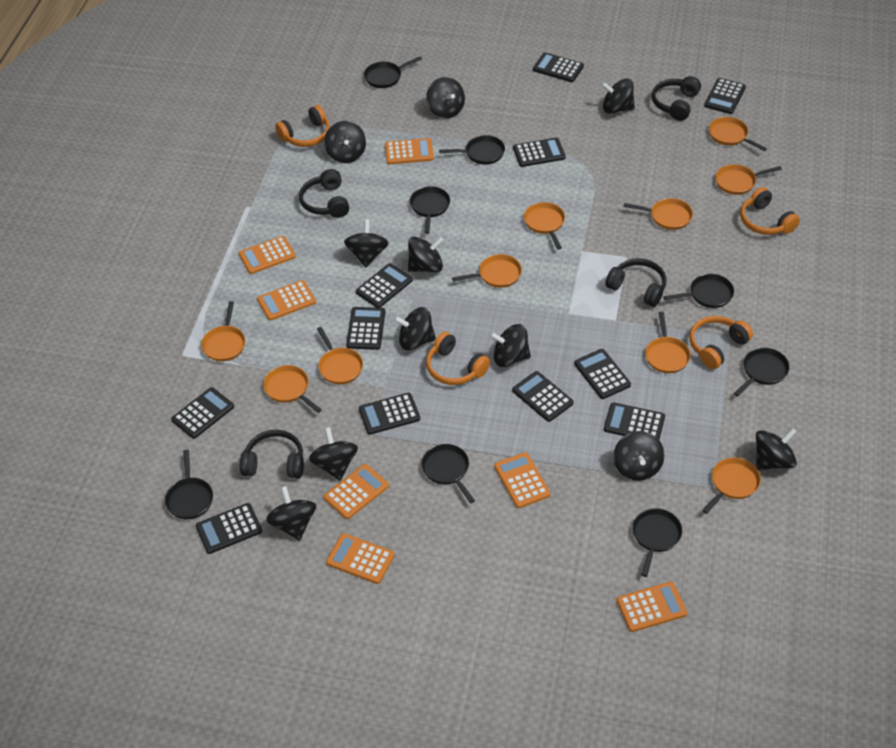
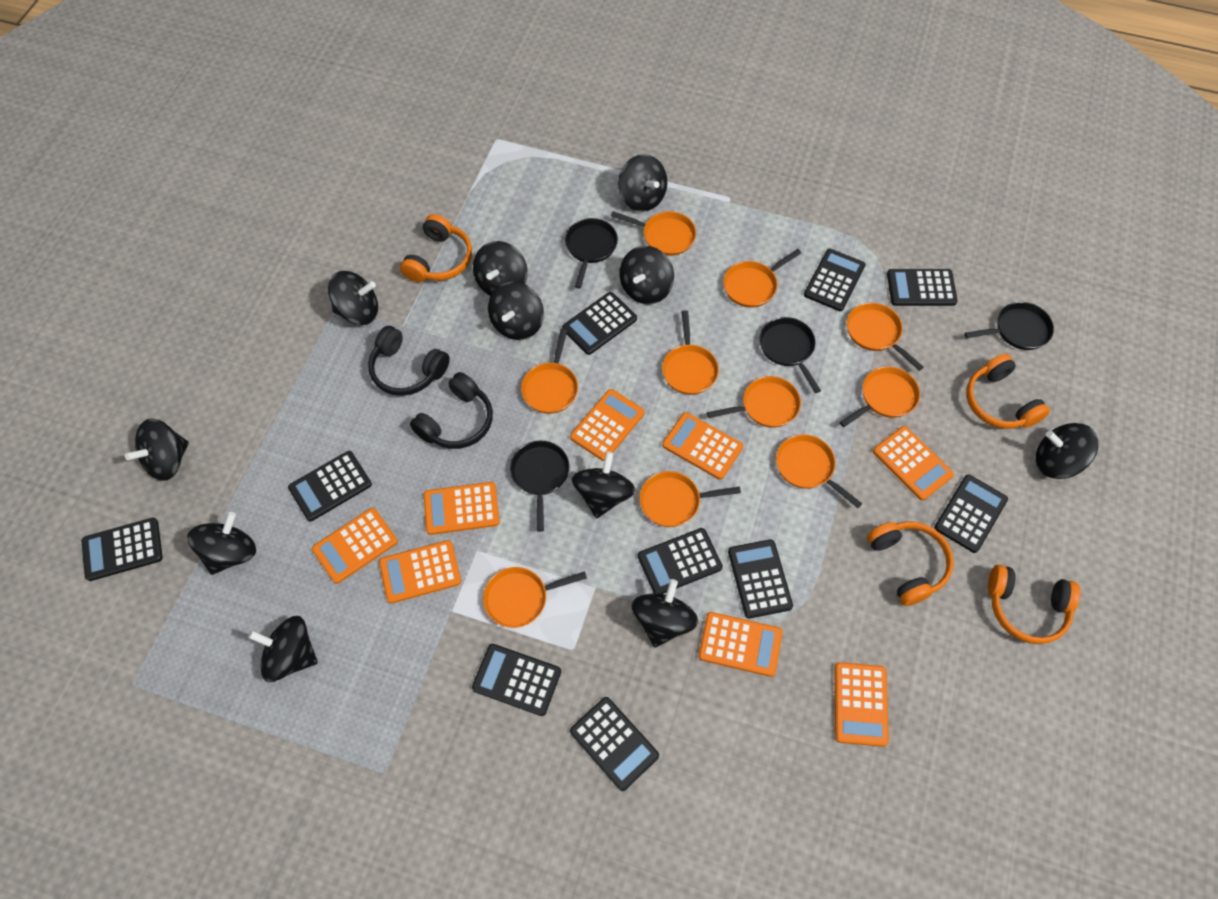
black calculator: 11 -> 10
black headphones: 4 -> 2
black pan: 8 -> 4
orange calculator: 7 -> 8

